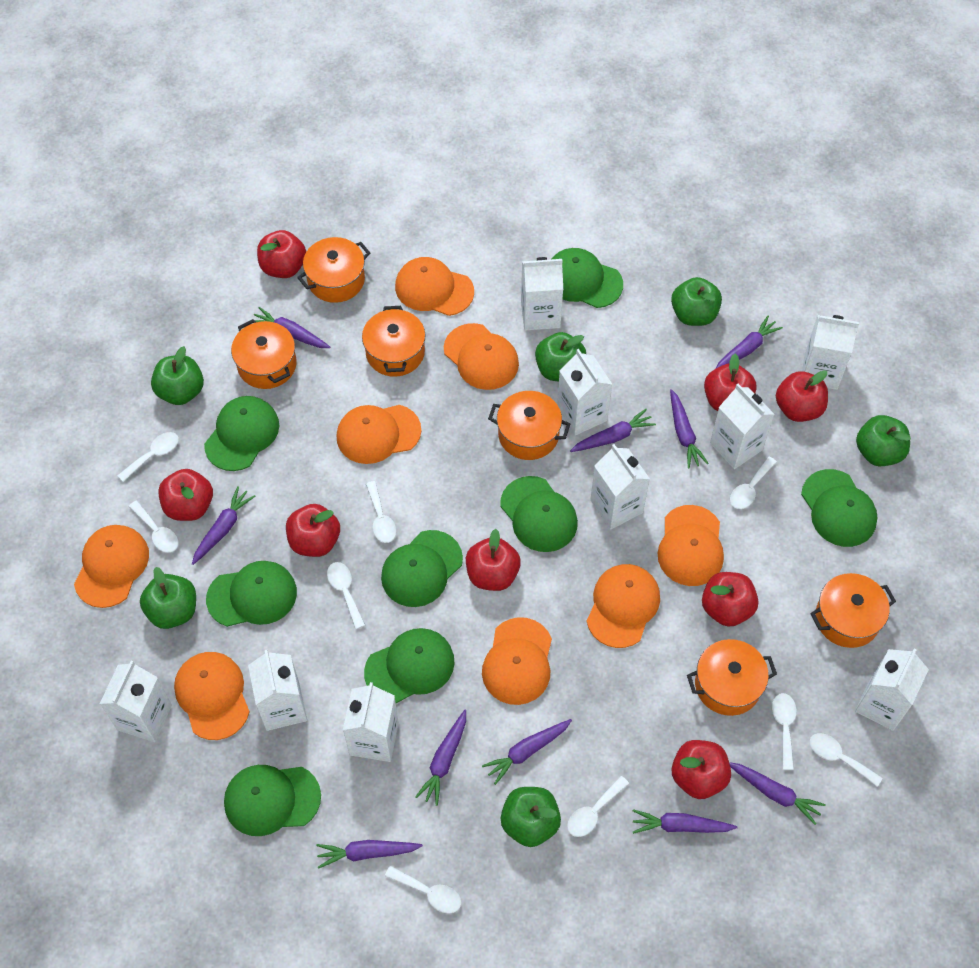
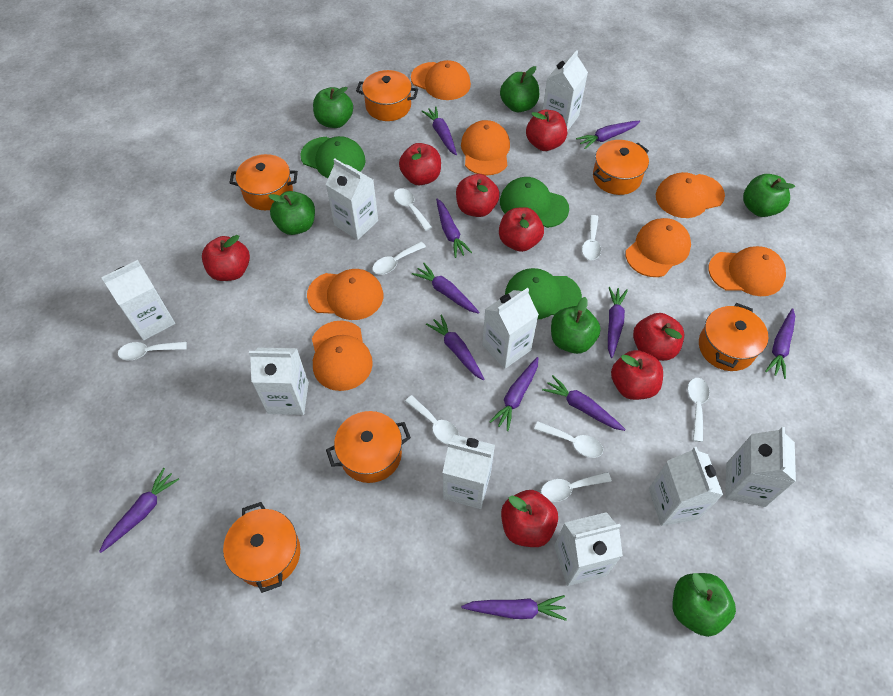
green cap: 8 -> 3
orange cap: 8 -> 7
purple carrot: 10 -> 11
white spoon: 9 -> 8

